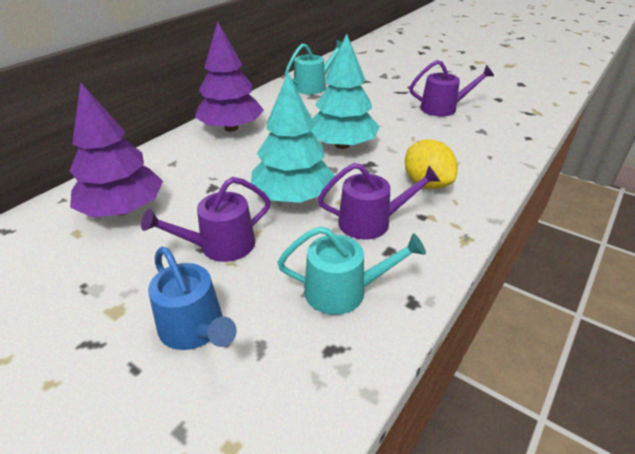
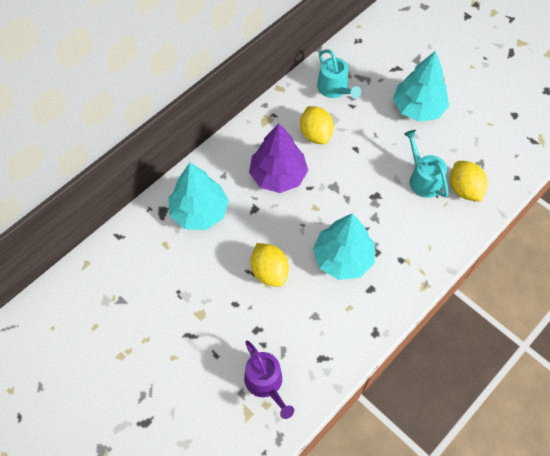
blue watering can: 1 -> 0
purple tree: 2 -> 1
purple watering can: 3 -> 1
turquoise tree: 2 -> 3
yellow lemon: 1 -> 3

